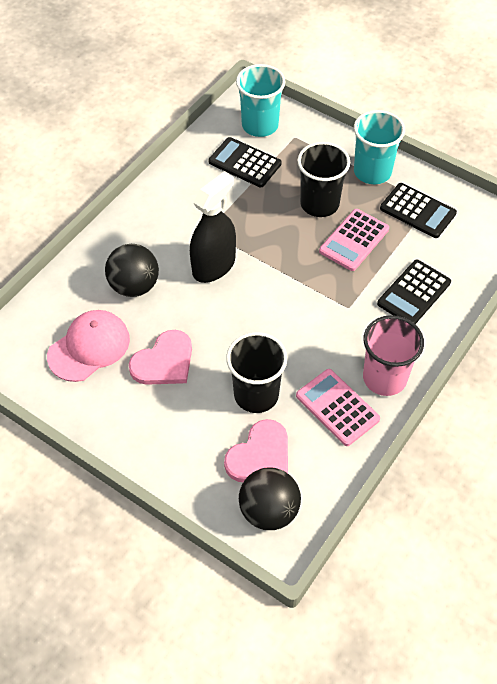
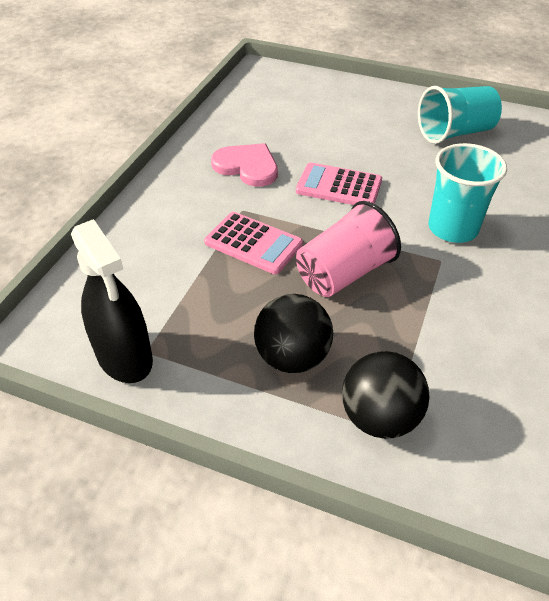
black calculator: 3 -> 0
black cup: 2 -> 0
pink cap: 1 -> 0
pink heart: 2 -> 1

